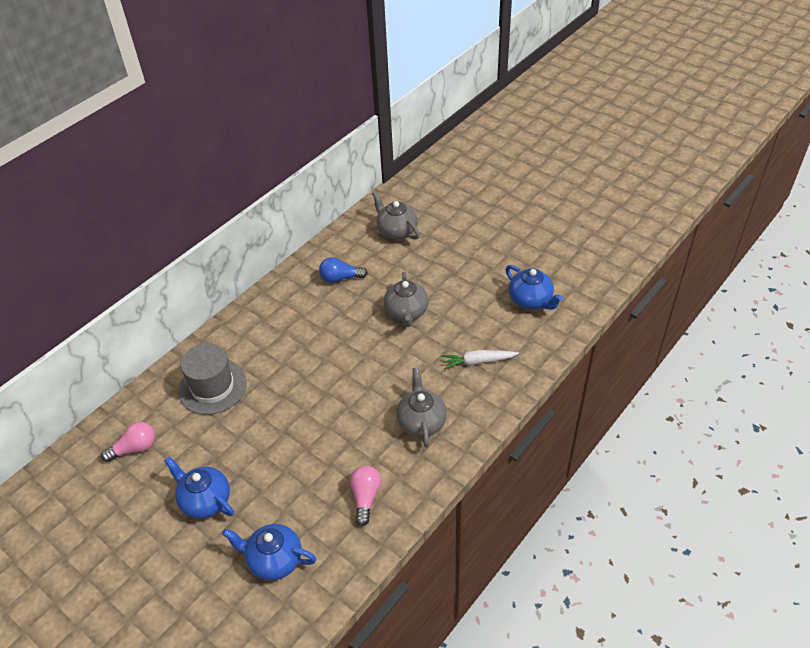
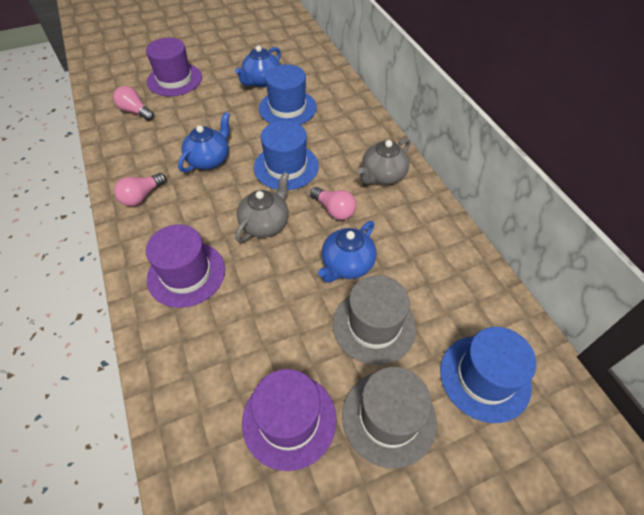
blue hat: 0 -> 3
blue light bulb: 1 -> 0
grey hat: 1 -> 2
grey teapot: 3 -> 2
pink light bulb: 2 -> 3
purple hat: 0 -> 3
white carrot: 1 -> 0

